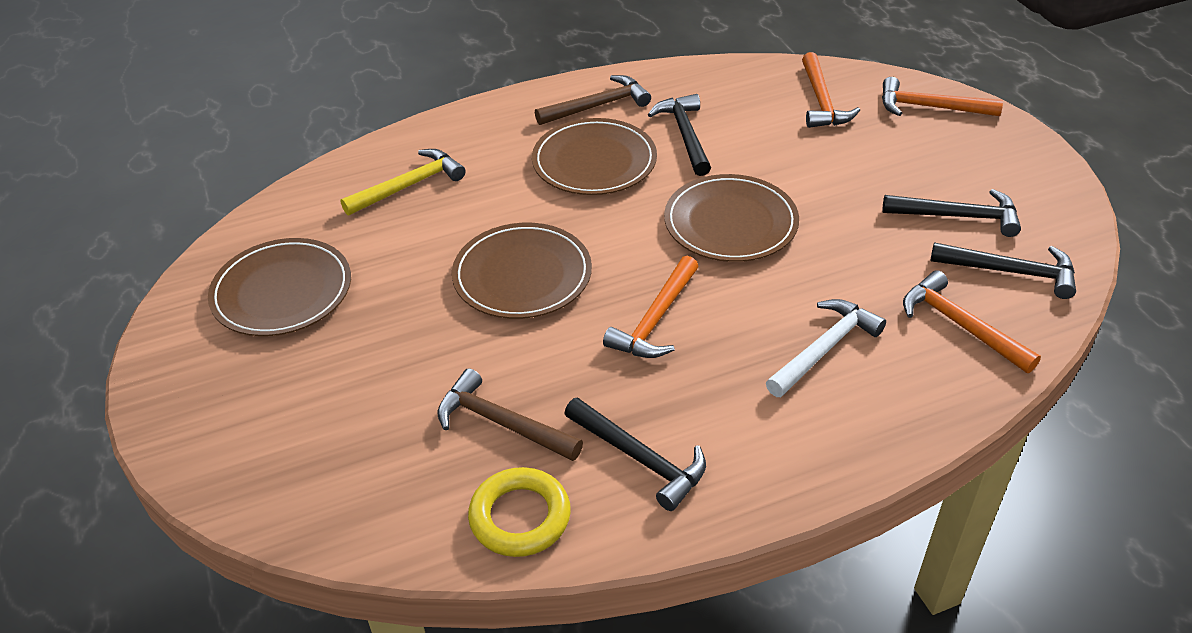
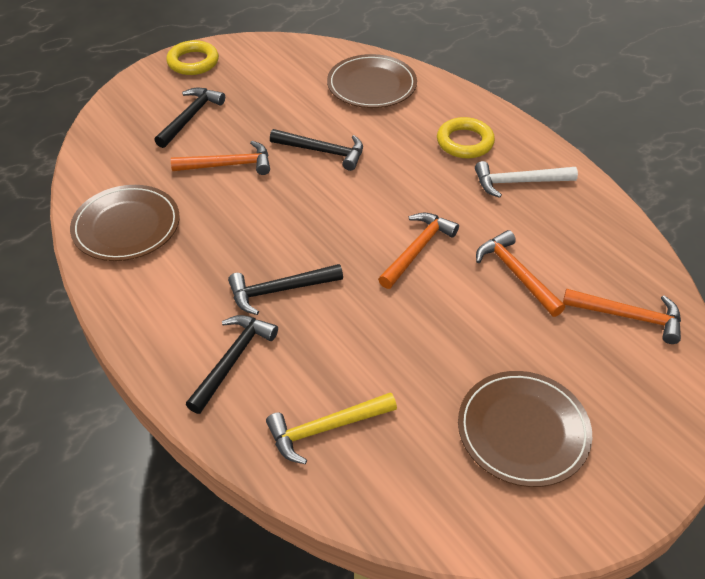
brown hammer: 2 -> 0
brown plate: 4 -> 3
yellow ring: 1 -> 2

